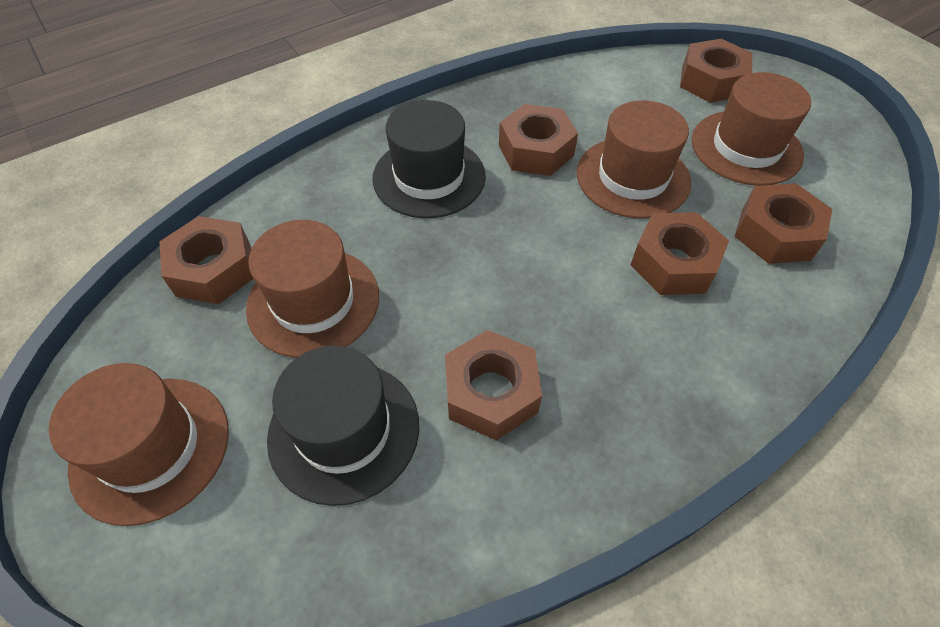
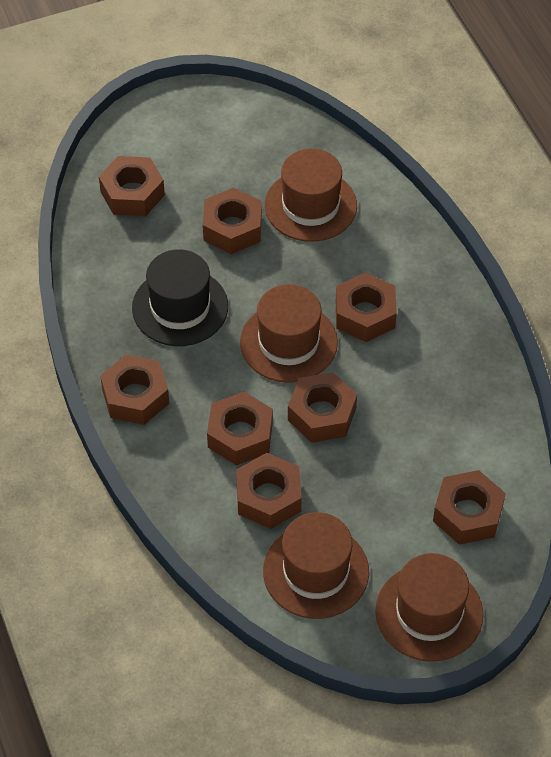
black hat: 2 -> 1
brown nut: 6 -> 8

